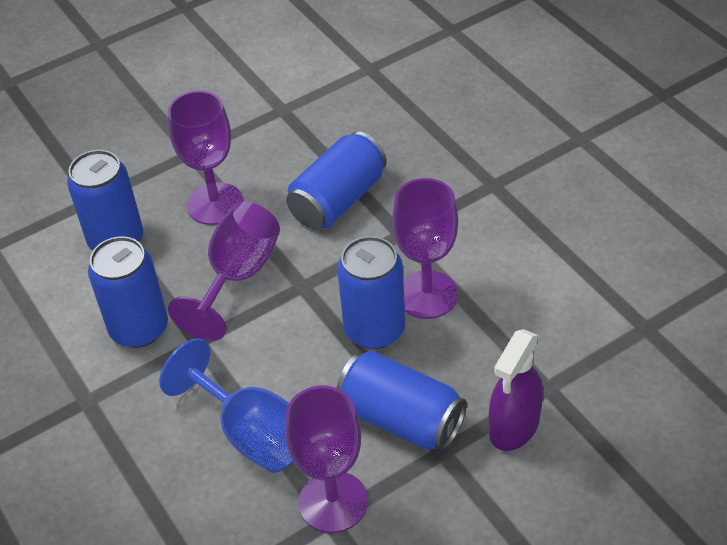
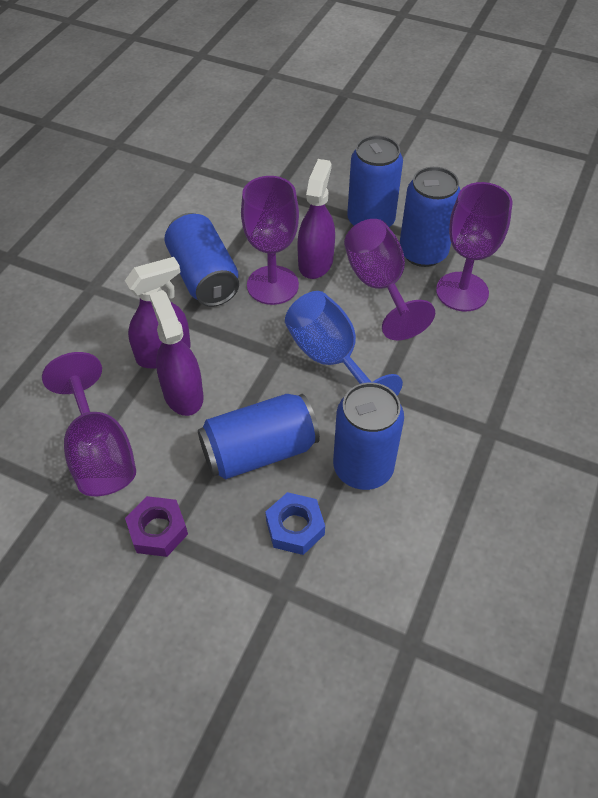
blue nut: 0 -> 1
purple nut: 0 -> 1
purple spray bottle: 1 -> 3

